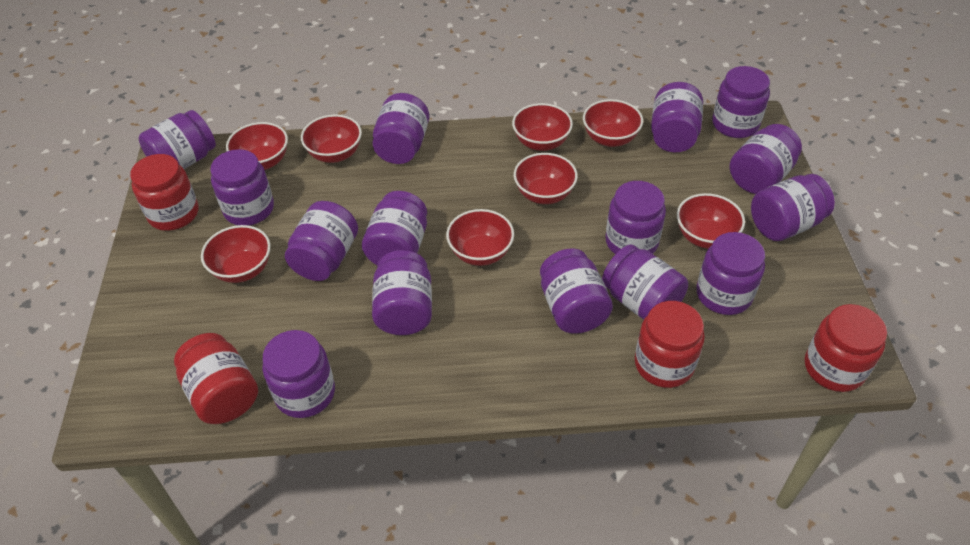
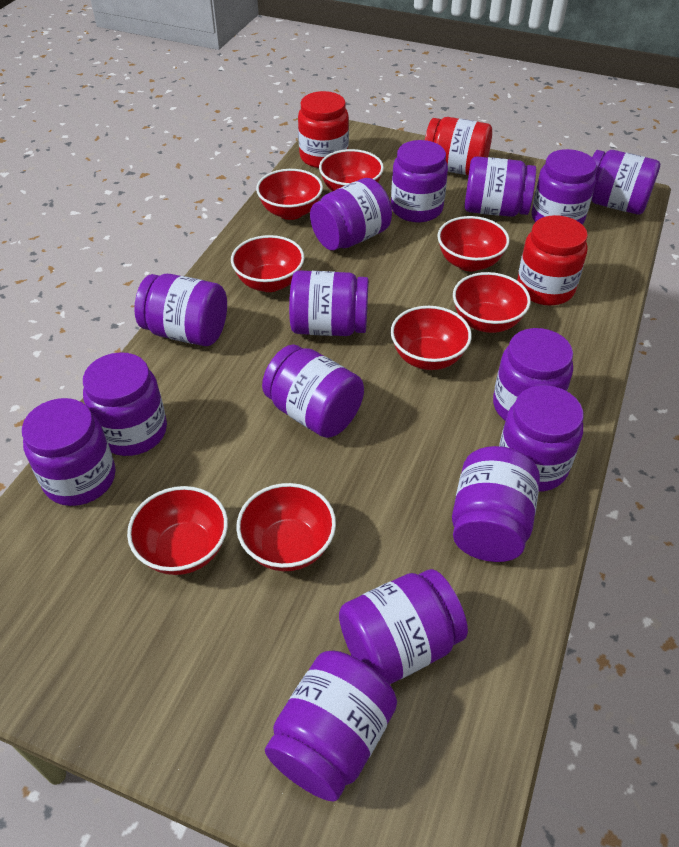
red jar: 4 -> 3

